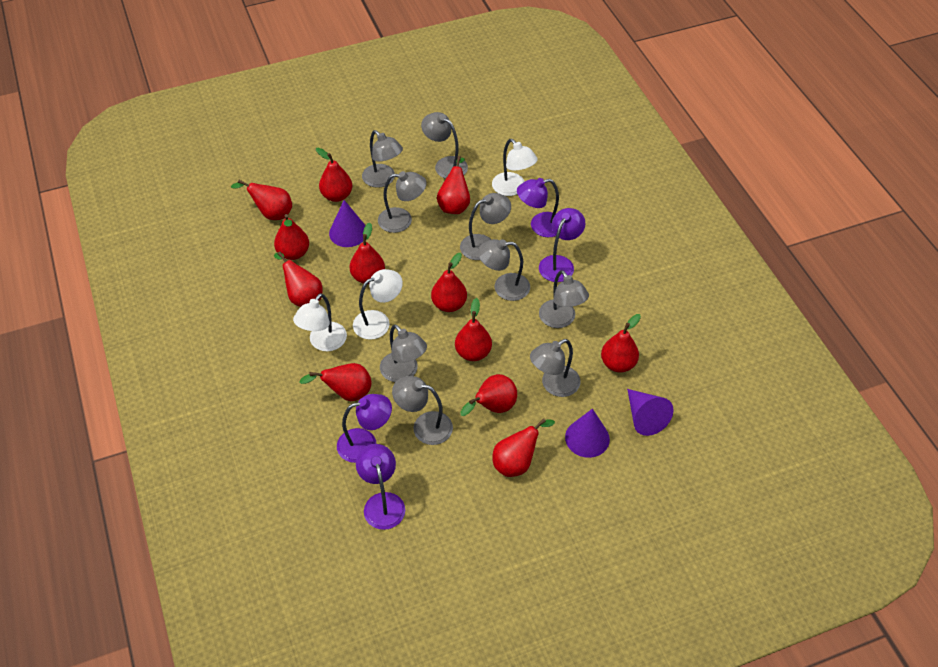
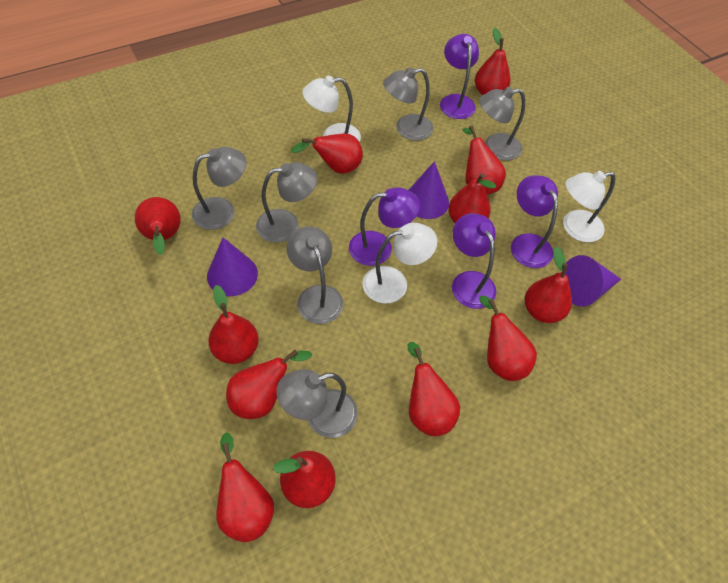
grey lamp: 9 -> 6

